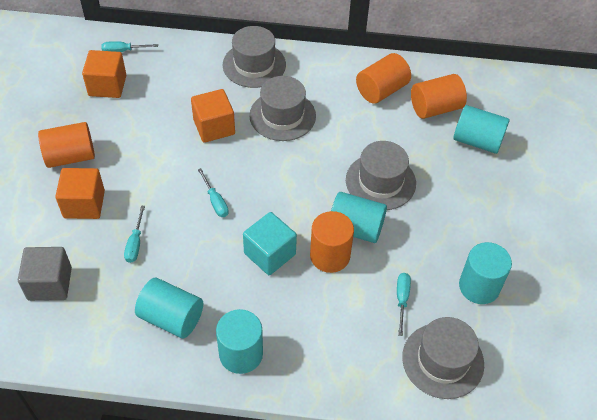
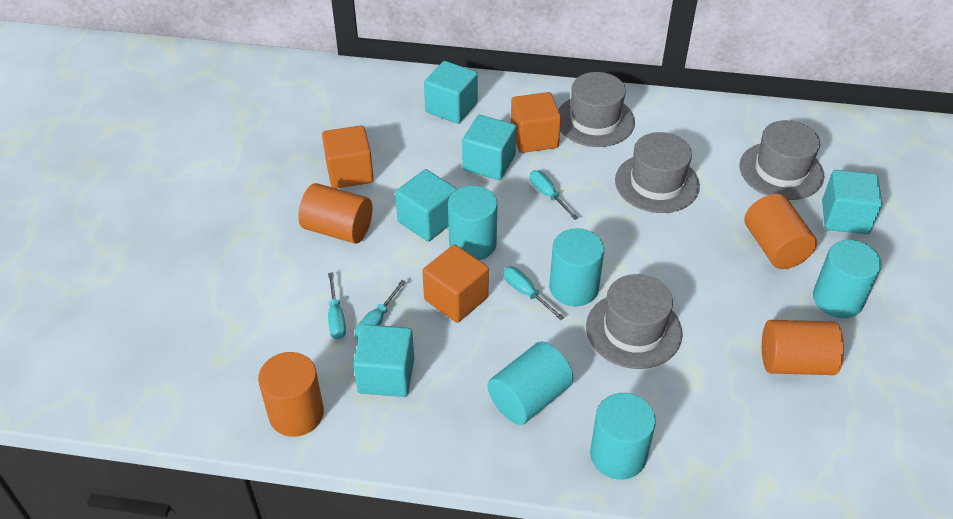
grey cube: 1 -> 0
turquoise cube: 1 -> 5

